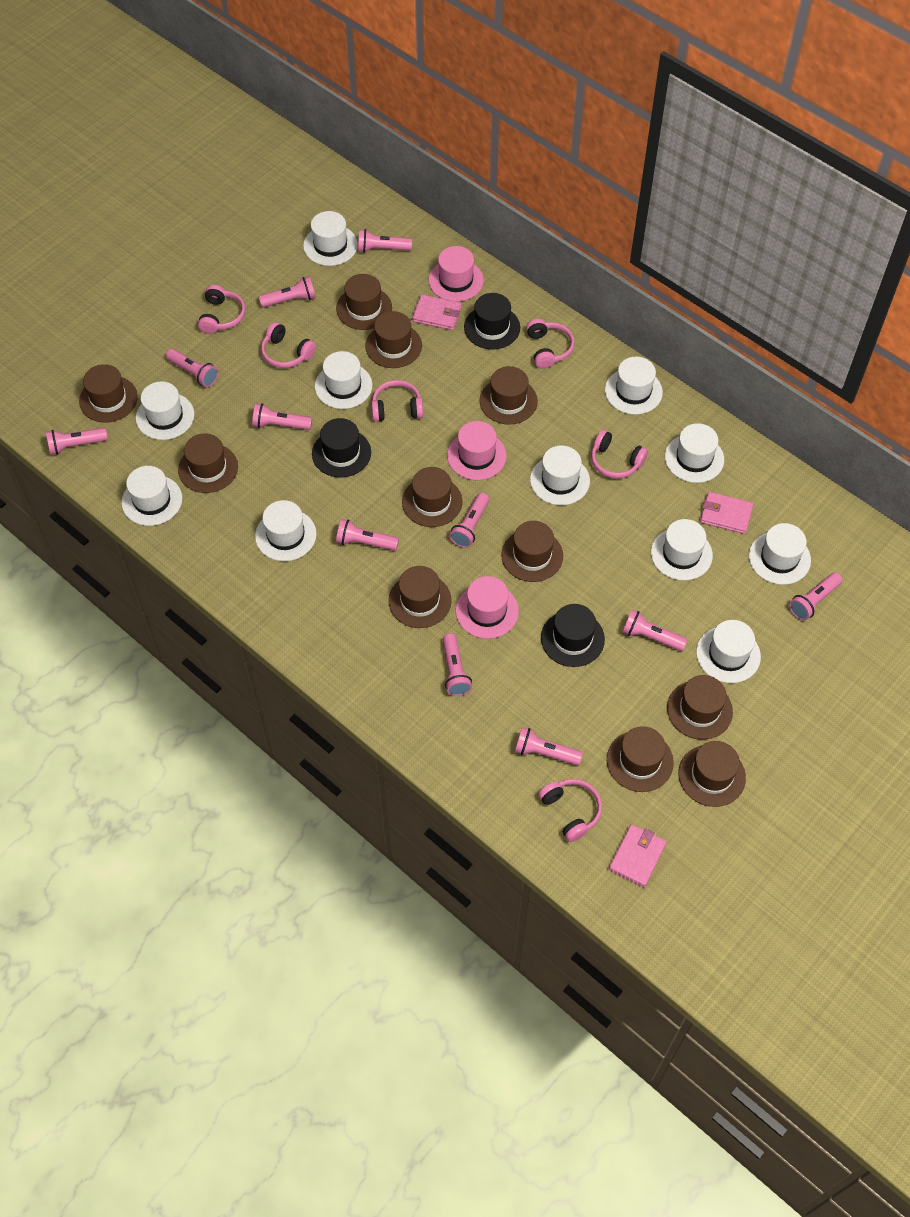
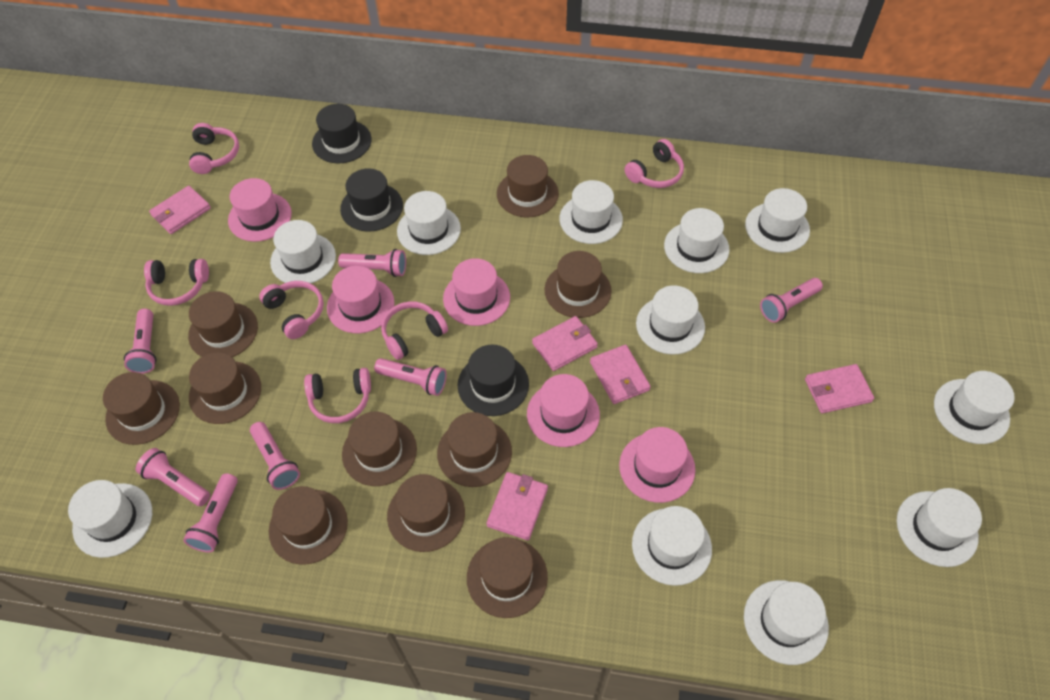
brown hat: 11 -> 10
pink flashlight: 11 -> 7
pink hat: 3 -> 5
pink wallet: 3 -> 5

